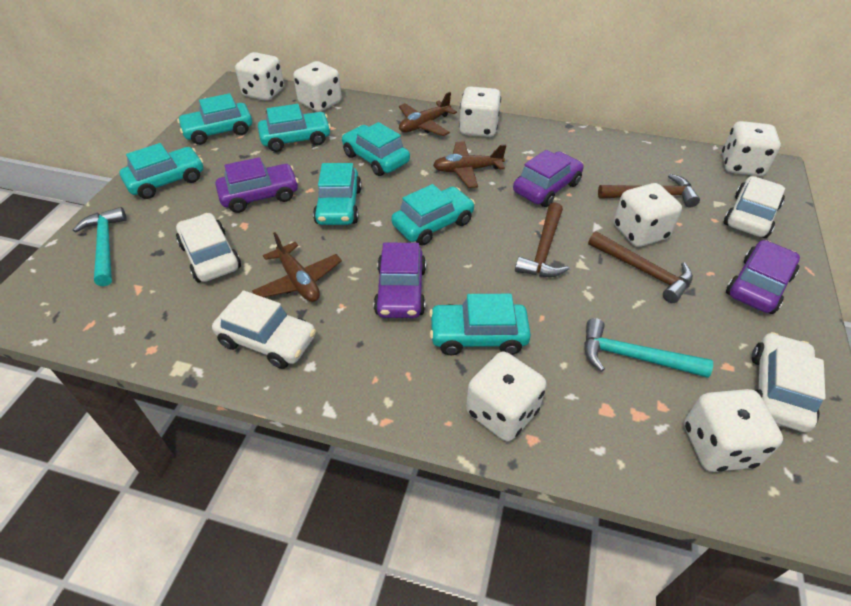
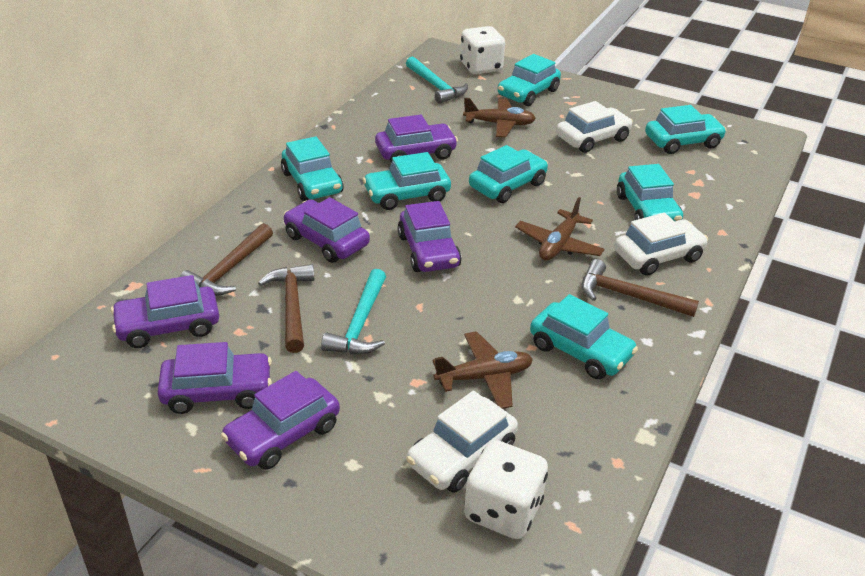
purple car: 4 -> 6
white car: 4 -> 3
white dice: 7 -> 2

